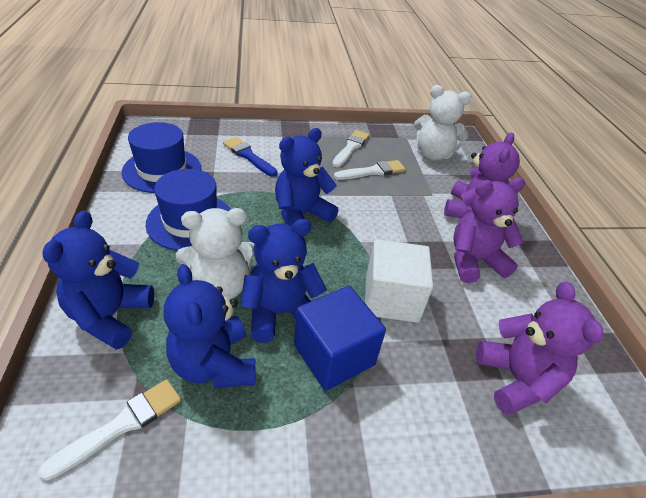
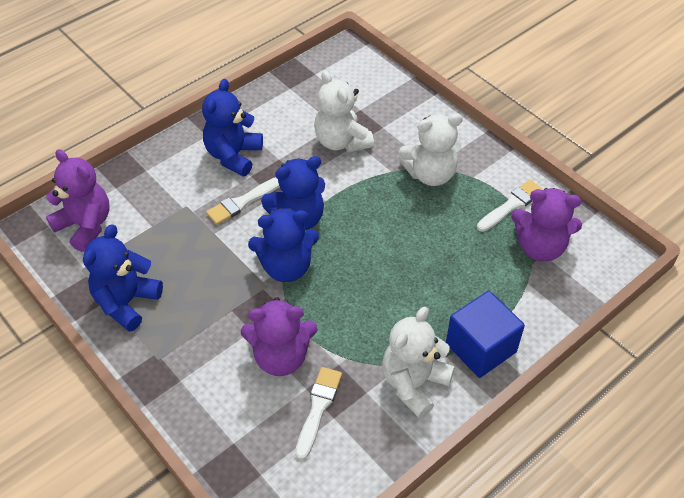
blue brush: 1 -> 0
blue hat: 2 -> 0
white cube: 1 -> 0
white teddy bear: 2 -> 3

